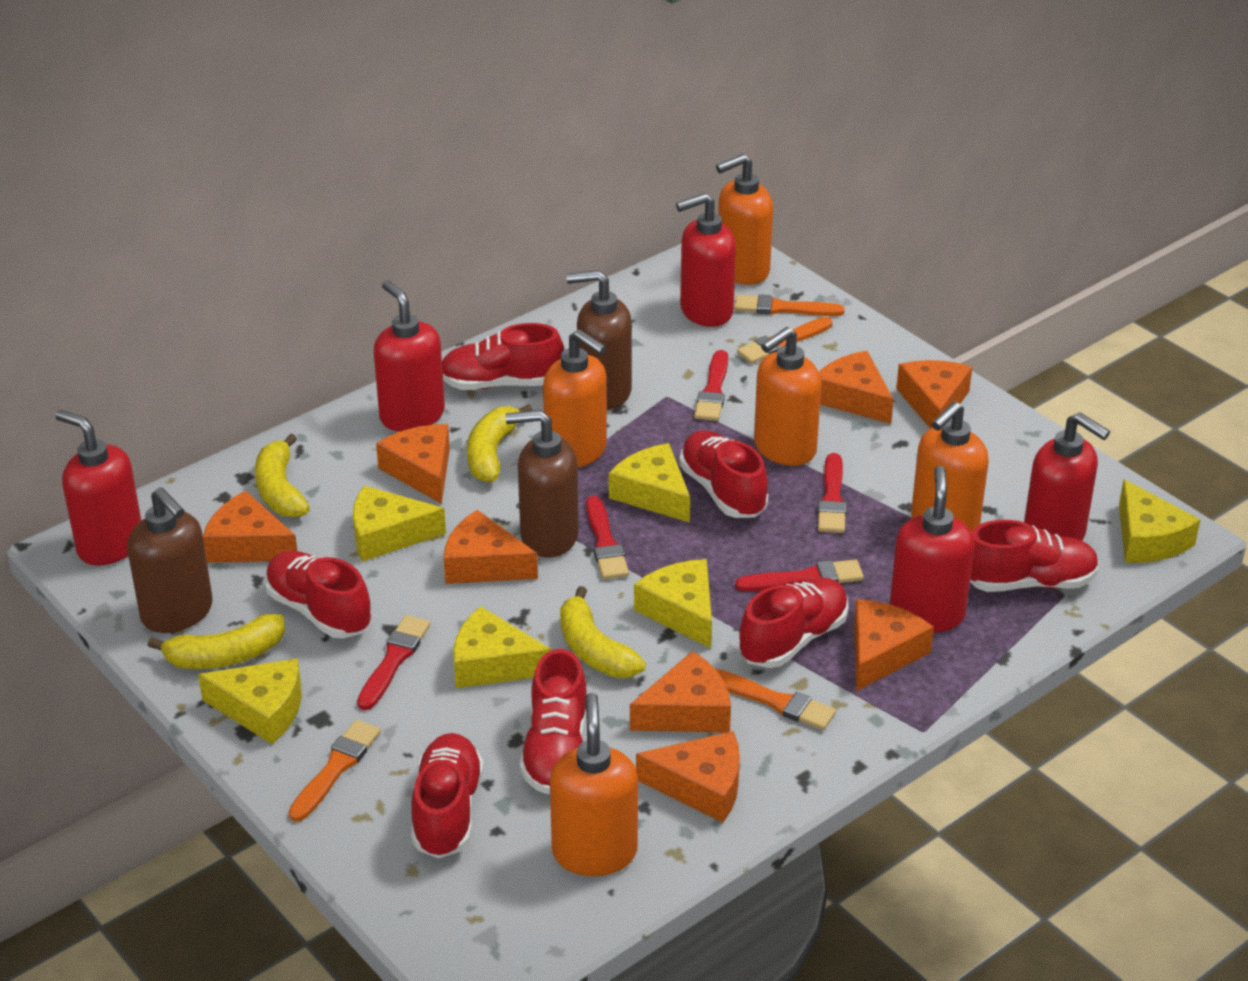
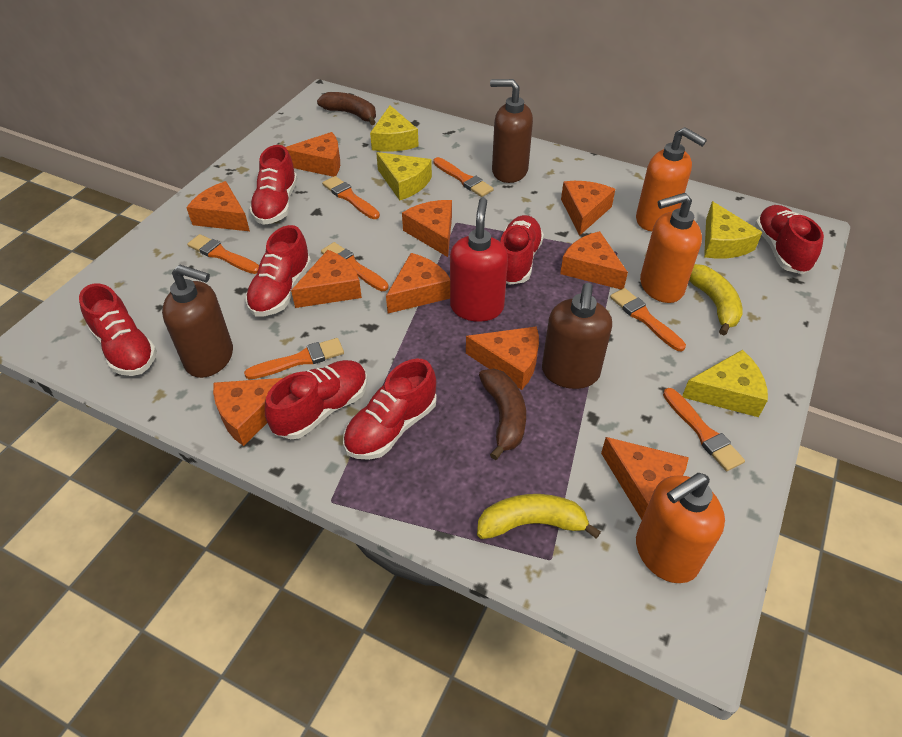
brown banana: 0 -> 2
orange brush: 4 -> 7
orange cheese: 8 -> 10
orange soap dispenser: 5 -> 3
red brush: 5 -> 0
red soap dispenser: 5 -> 1
yellow banana: 4 -> 2
yellow cheese: 6 -> 4

